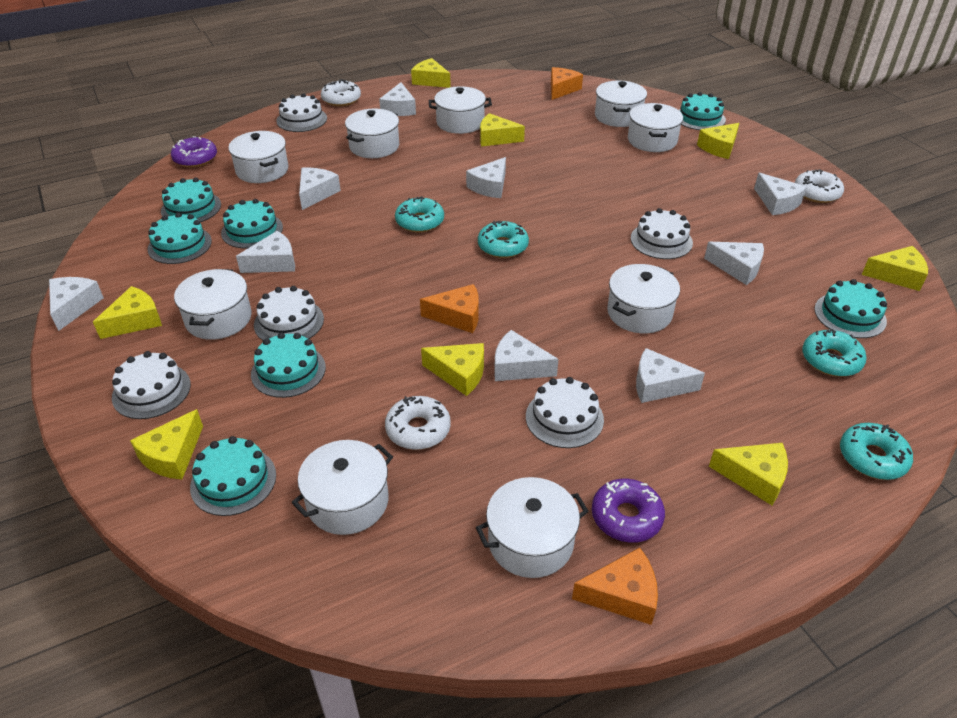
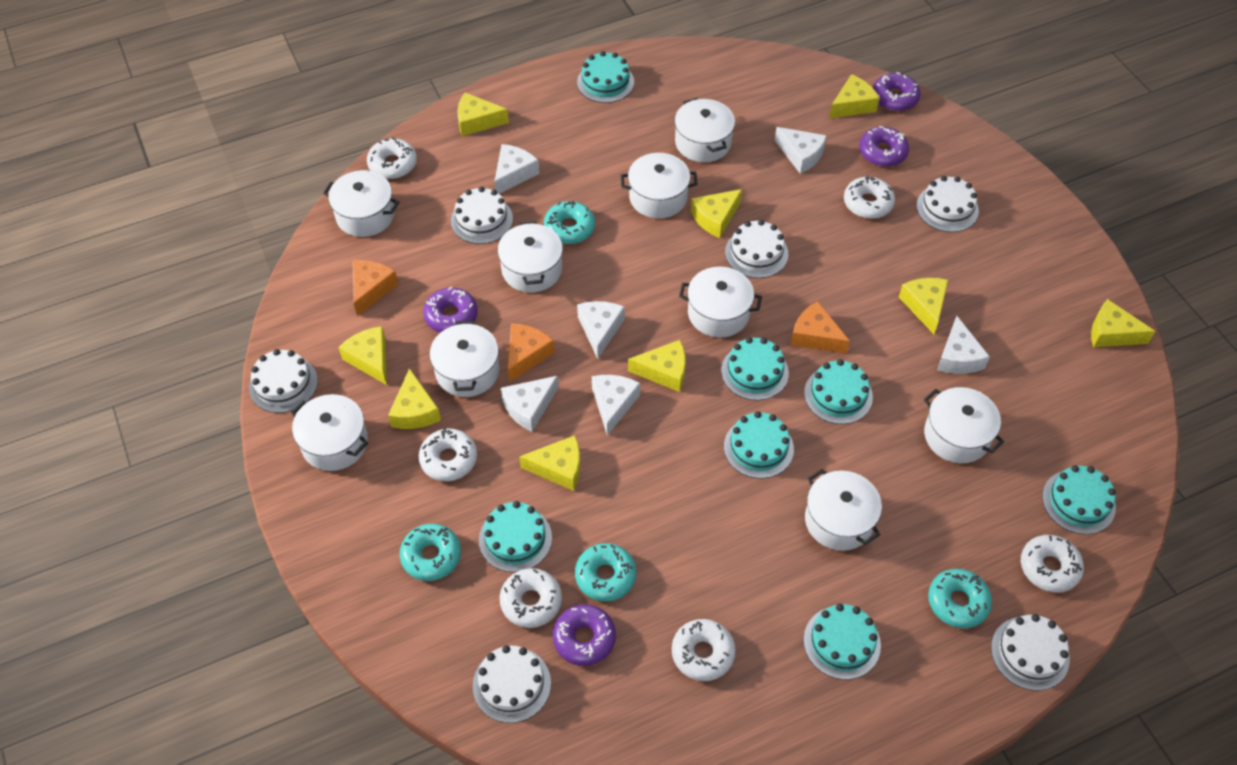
purple donut: 2 -> 4
white cake: 5 -> 6
white cheese: 9 -> 6
white donut: 3 -> 6
yellow cheese: 8 -> 9

